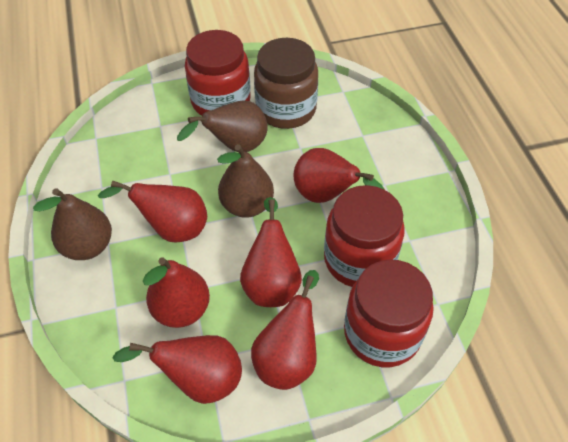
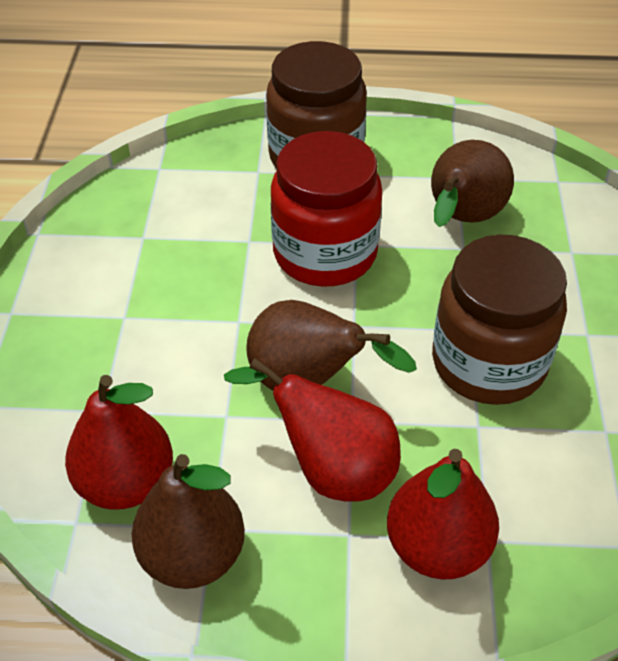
brown jar: 1 -> 2
red jar: 3 -> 1
red pear: 6 -> 3

